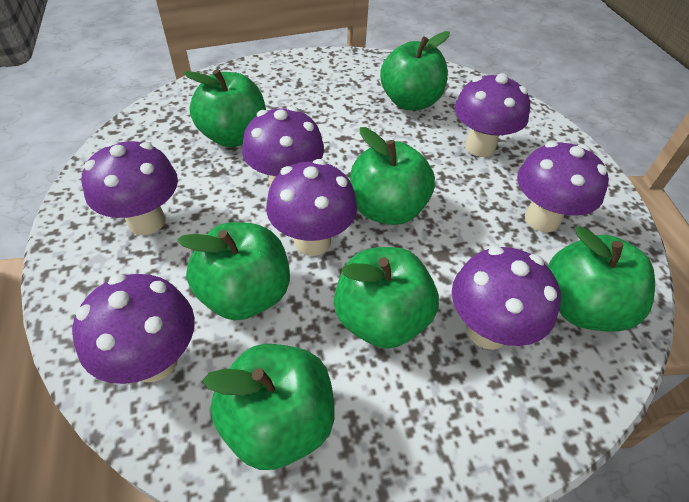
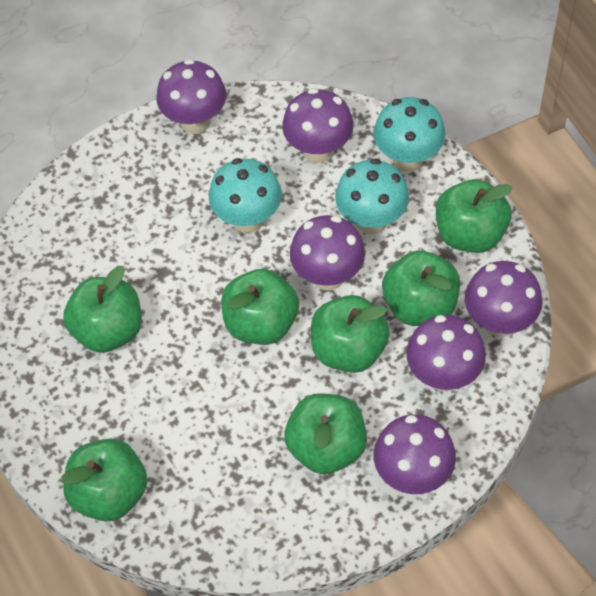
purple mushroom: 7 -> 6
turquoise mushroom: 0 -> 3

